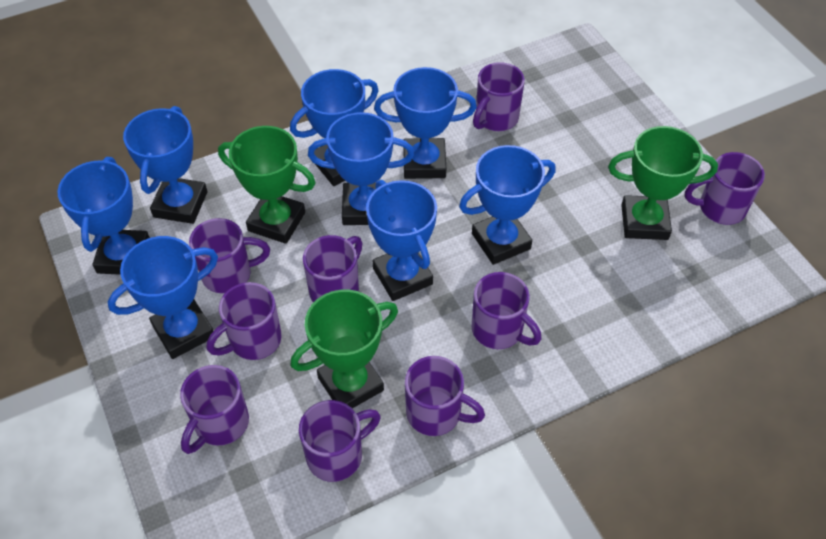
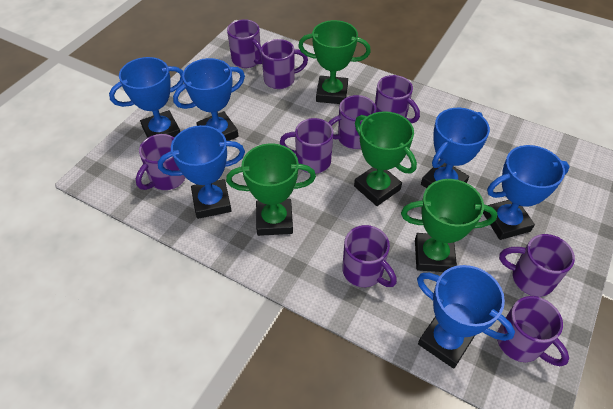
blue trophy: 8 -> 6
green trophy: 3 -> 4

